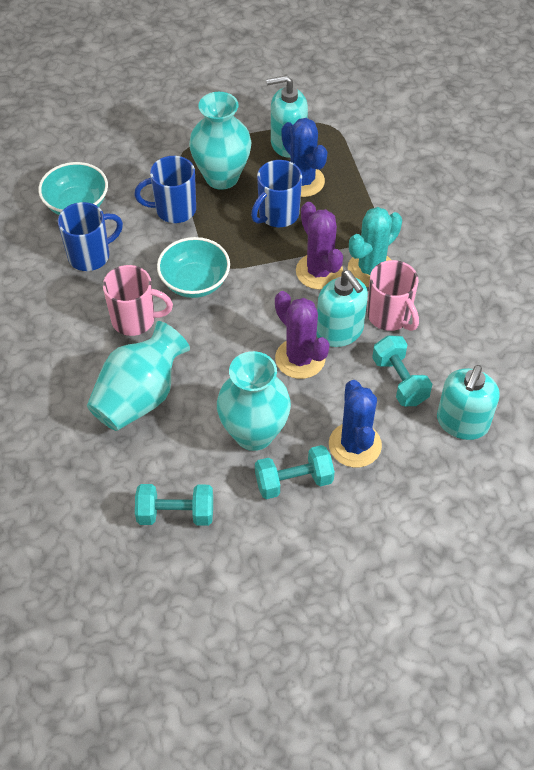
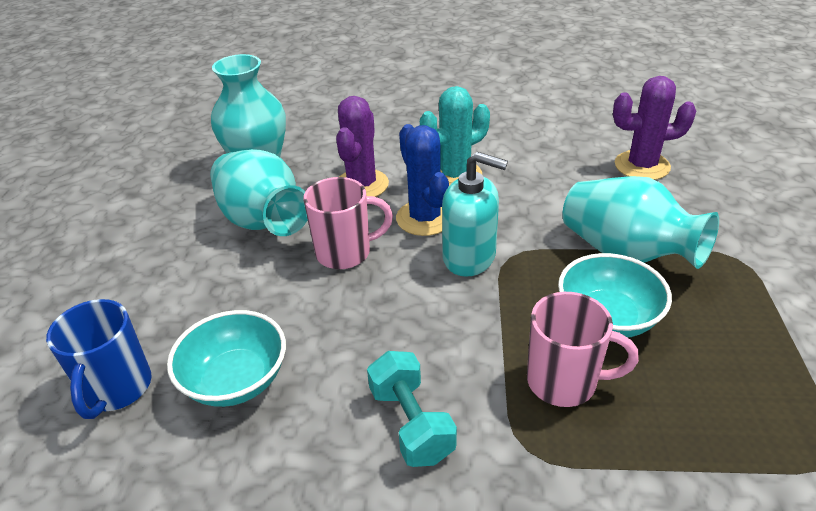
blue cactus: 2 -> 1
blue mug: 3 -> 1
turquoise dumbbell: 3 -> 1
turquoise soap dispenser: 3 -> 1

